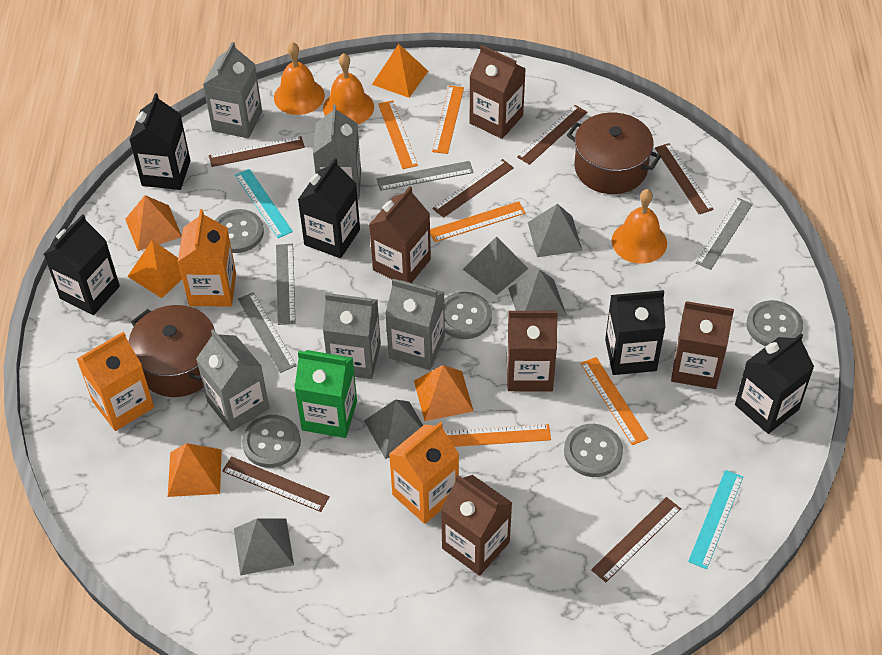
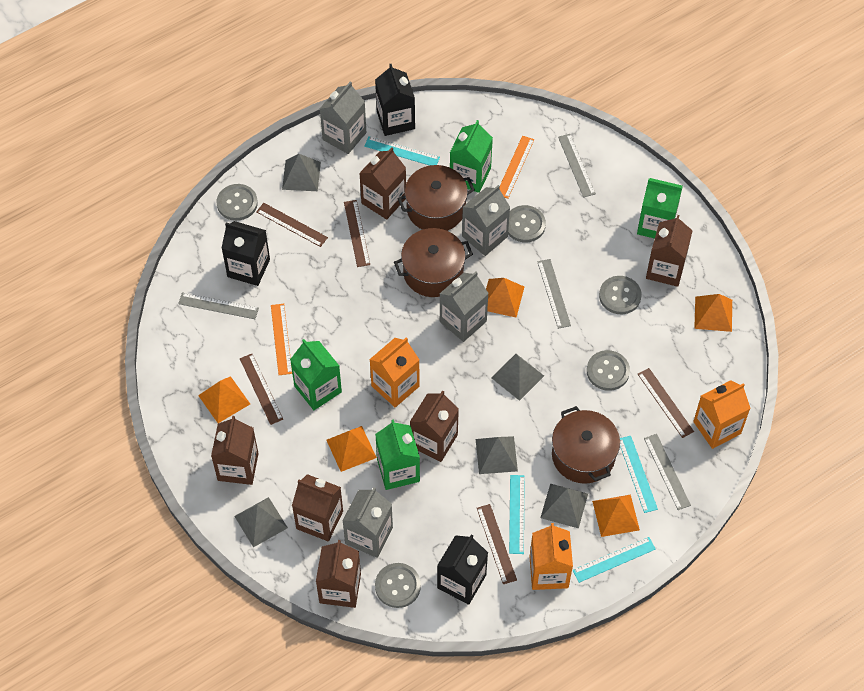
black carton: 5 -> 3
brown carton: 5 -> 6
brown pot: 2 -> 3
brown ruler: 6 -> 5
green carton: 1 -> 4
grey carton: 5 -> 4
orange bell: 3 -> 0
orange ruler: 5 -> 2
turquoise ruler: 2 -> 4

